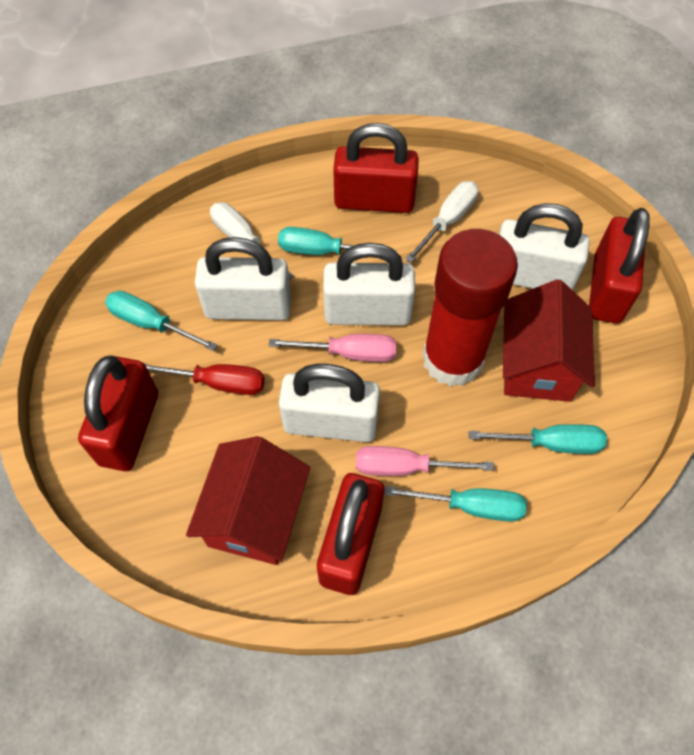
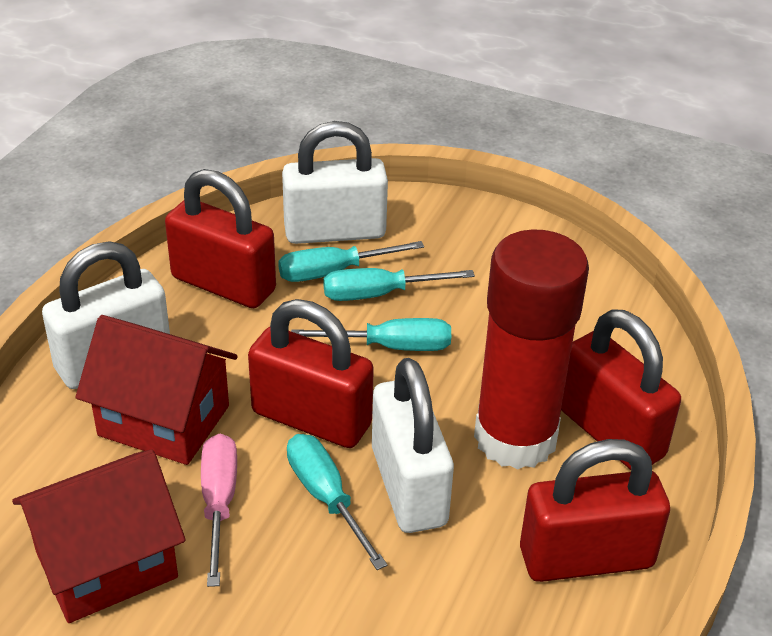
pink screwdriver: 2 -> 1
red screwdriver: 1 -> 0
white padlock: 4 -> 3
white screwdriver: 2 -> 0

